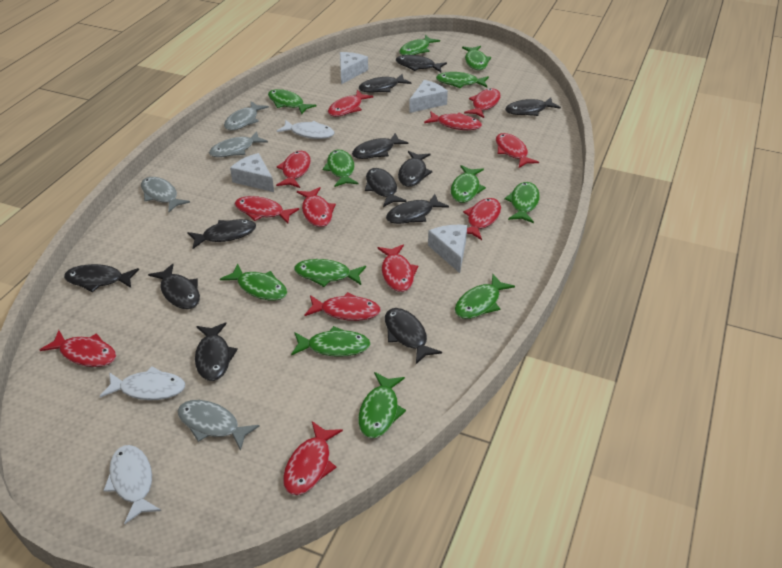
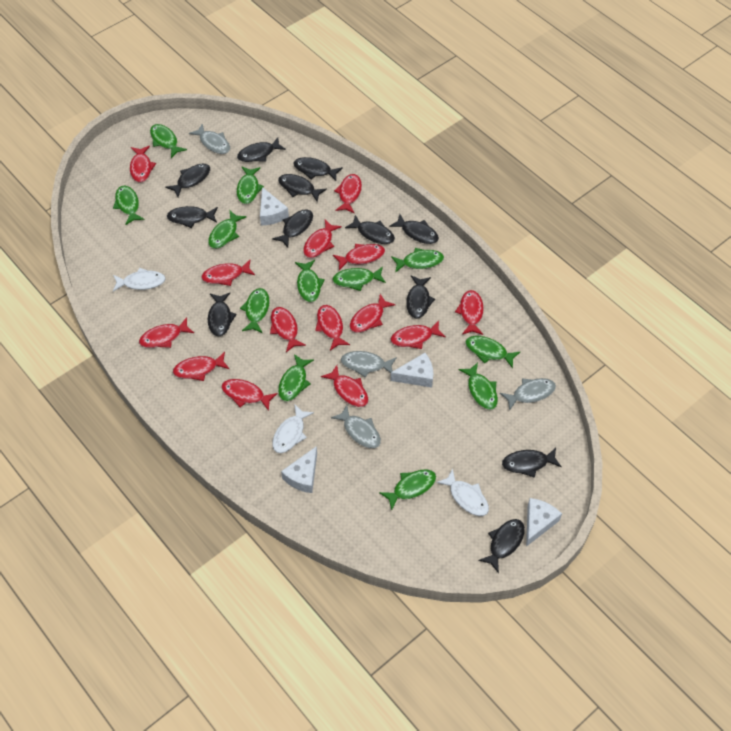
red fish: 12 -> 14

